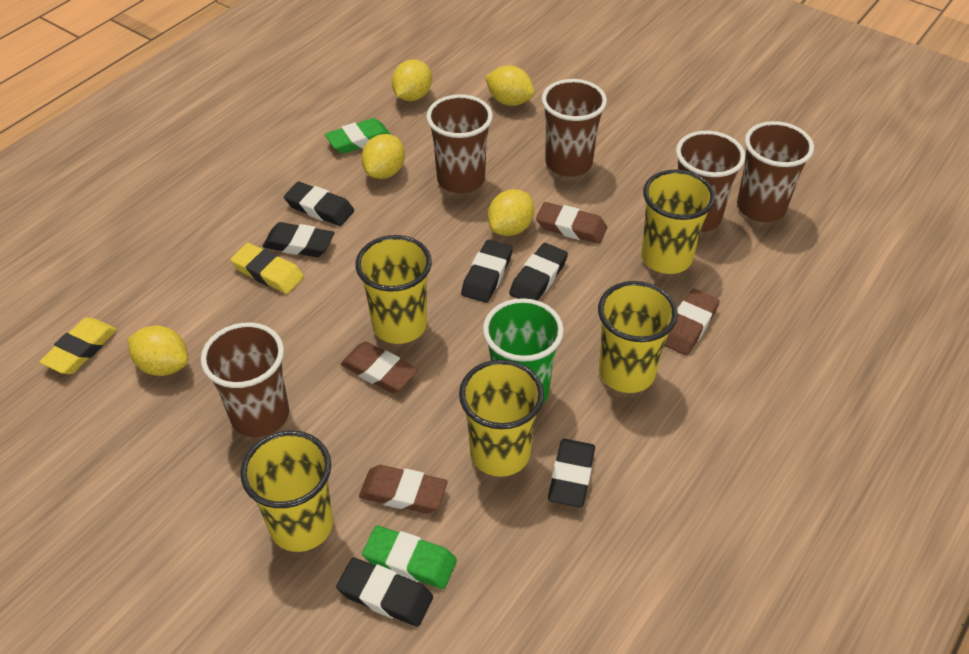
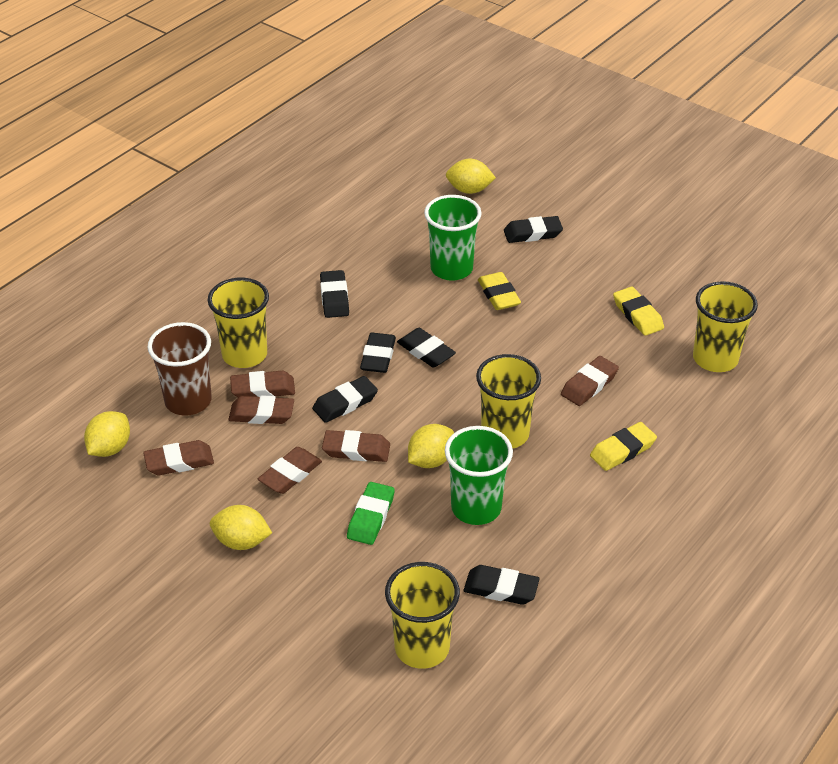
brown cup: 5 -> 1
brown eraser: 4 -> 6
green cup: 1 -> 2
green eraser: 2 -> 1
yellow cup: 5 -> 4
yellow eraser: 2 -> 3
yellow lemon: 5 -> 4

